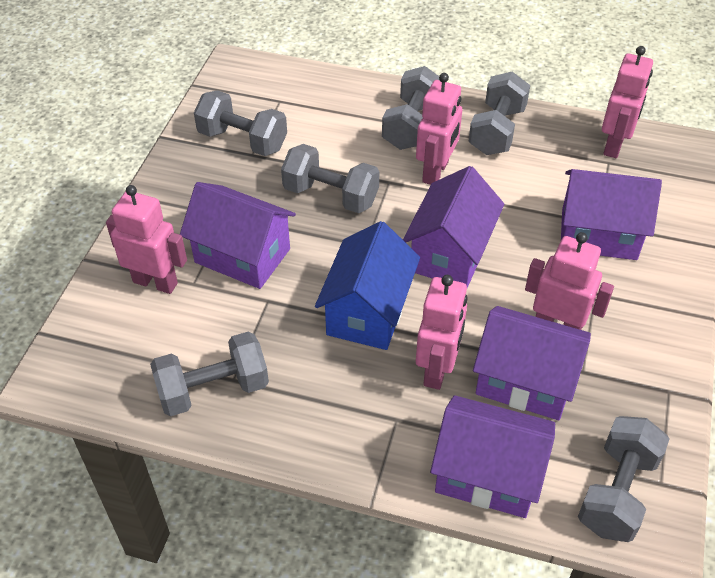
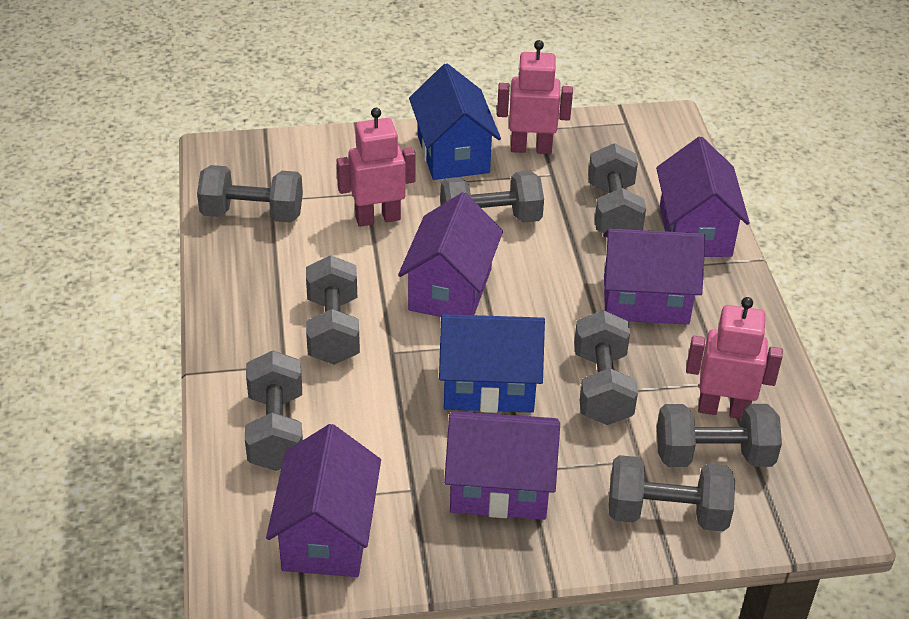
blue house: 1 -> 2
grey dumbbell: 6 -> 8
pink robot: 5 -> 3

